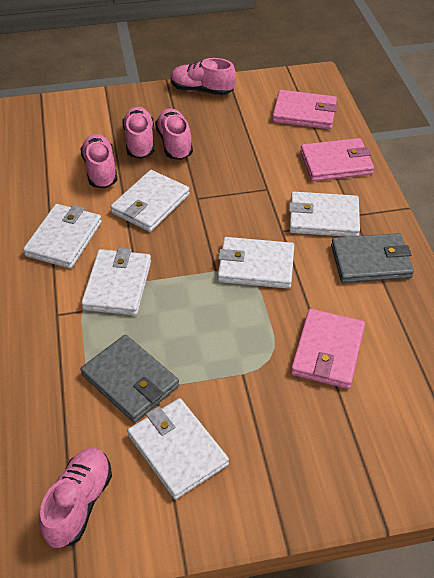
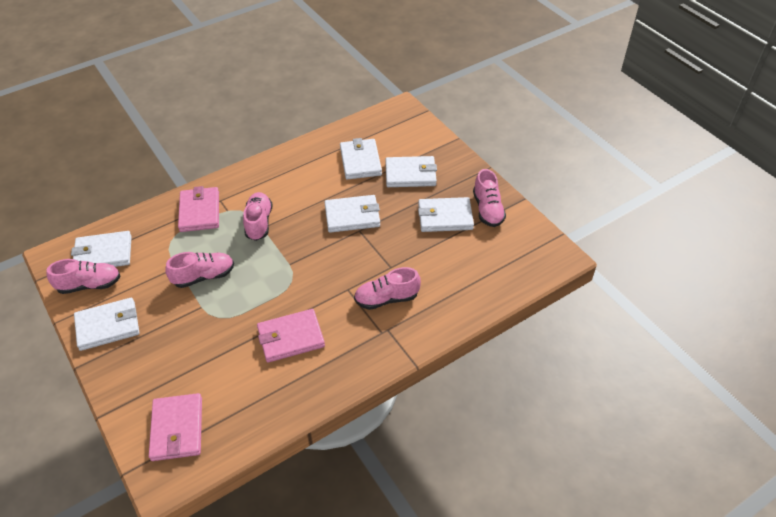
grey wallet: 2 -> 0

